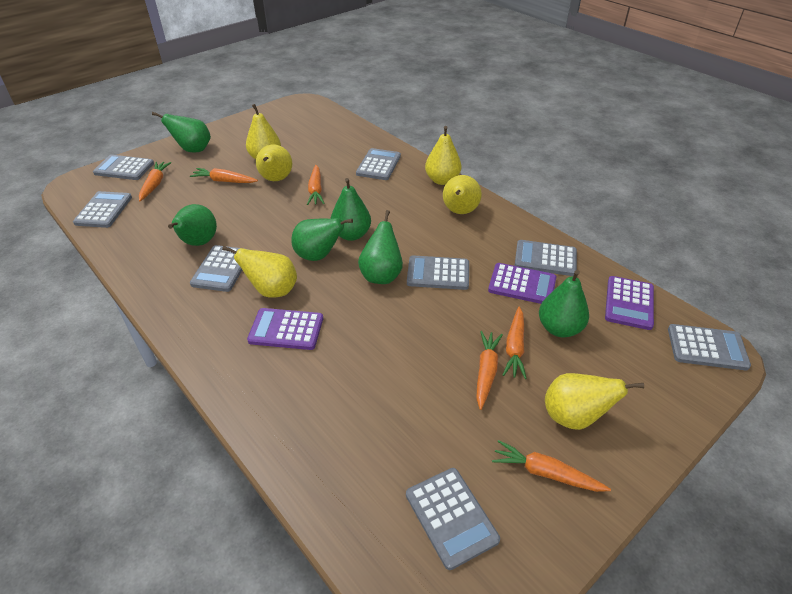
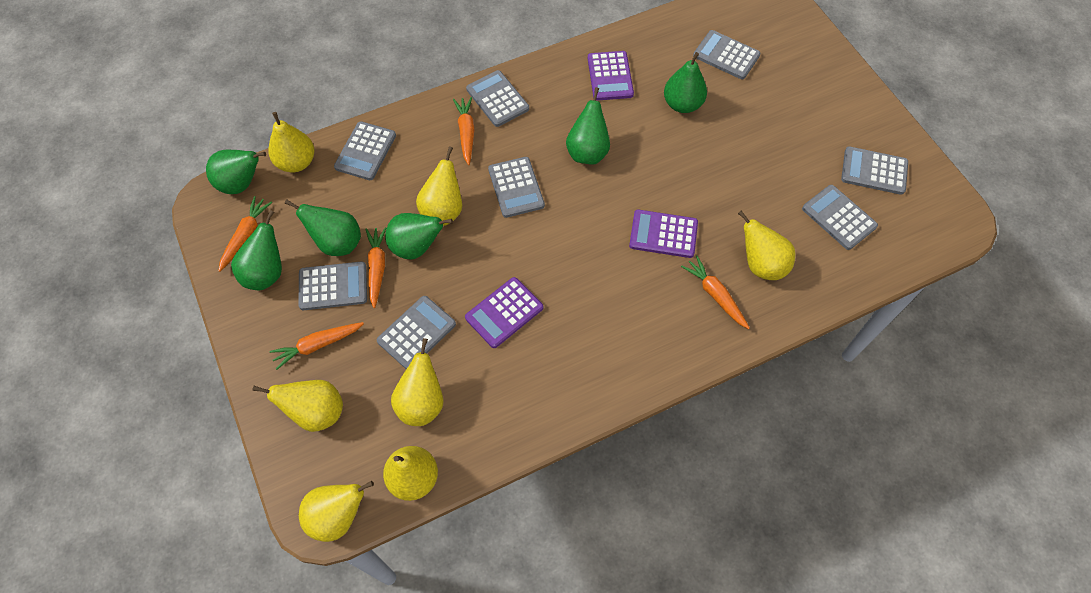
orange carrot: 6 -> 5
yellow pear: 6 -> 7

